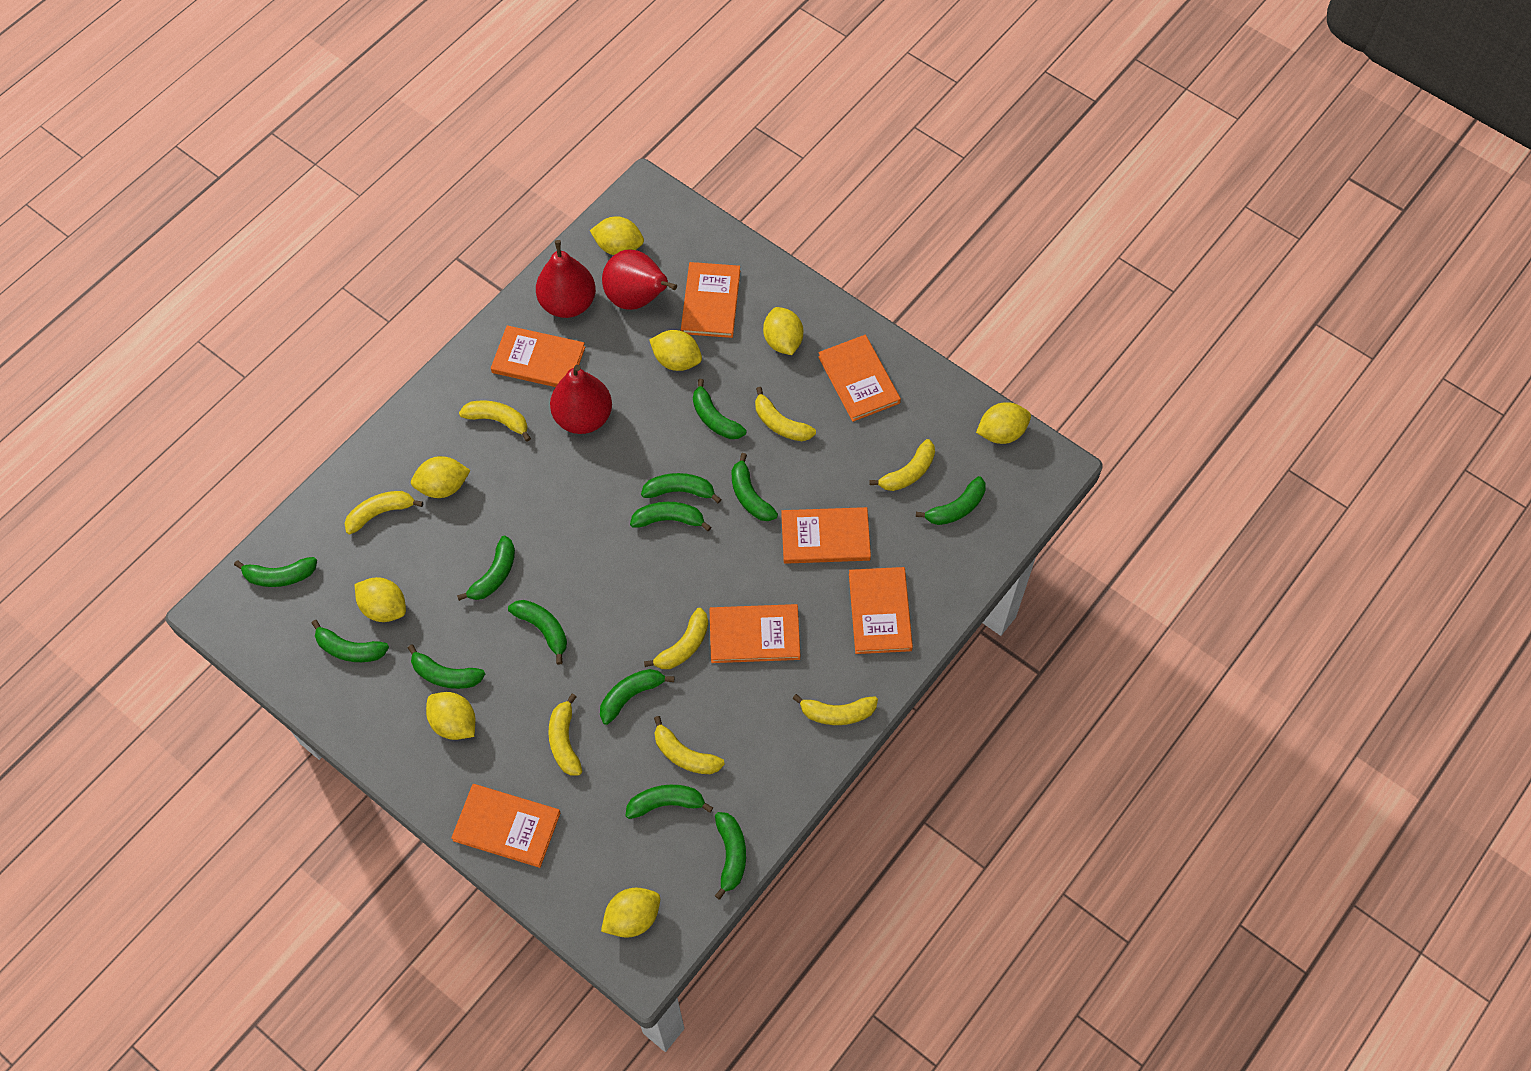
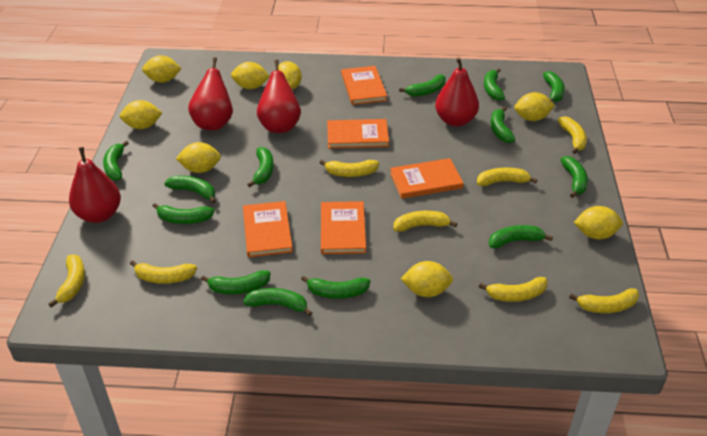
orange book: 7 -> 5
red pear: 3 -> 4

